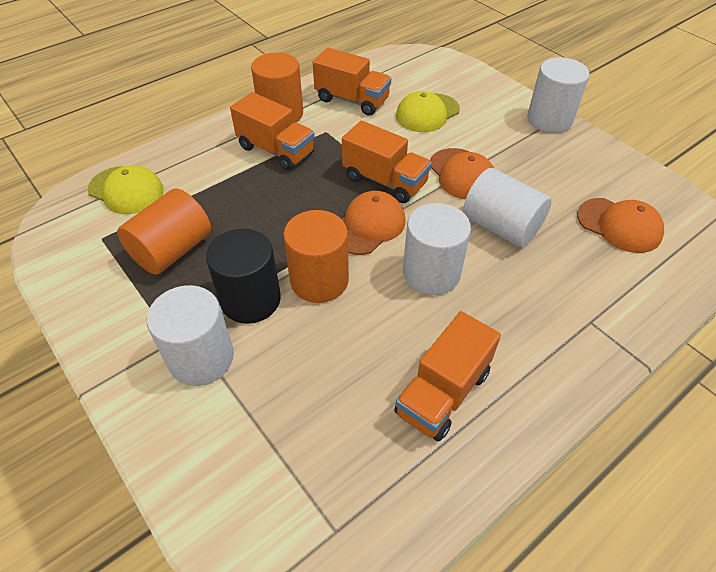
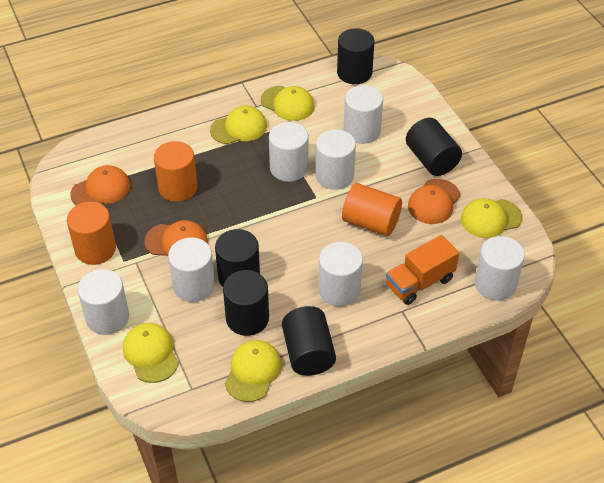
black cylinder: 1 -> 5
orange truck: 4 -> 1
white cylinder: 4 -> 7
yellow cap: 2 -> 5

